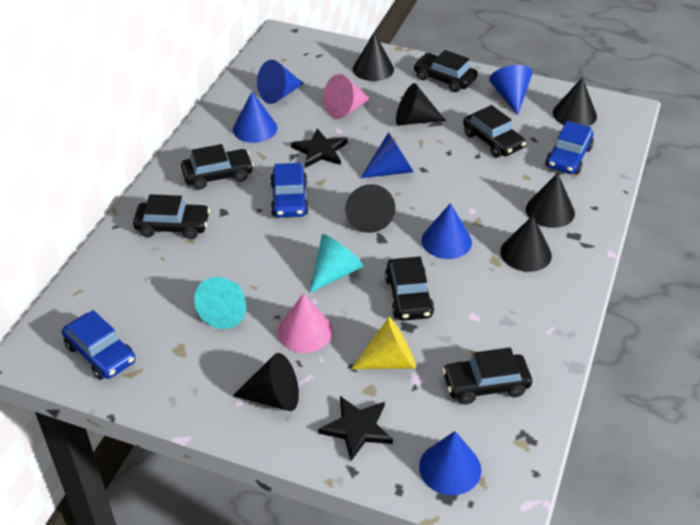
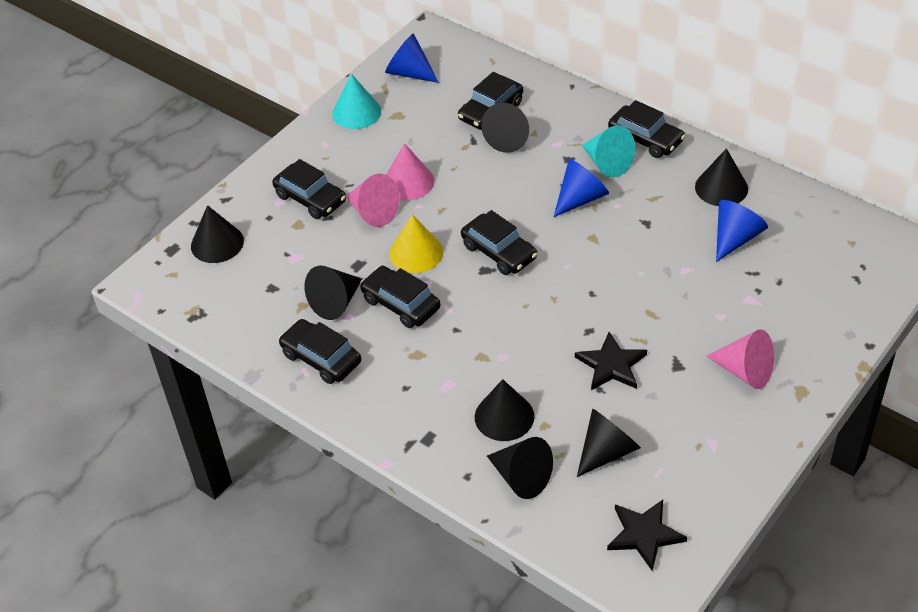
blue car: 3 -> 0
blue cone: 6 -> 3
pink cone: 2 -> 3

